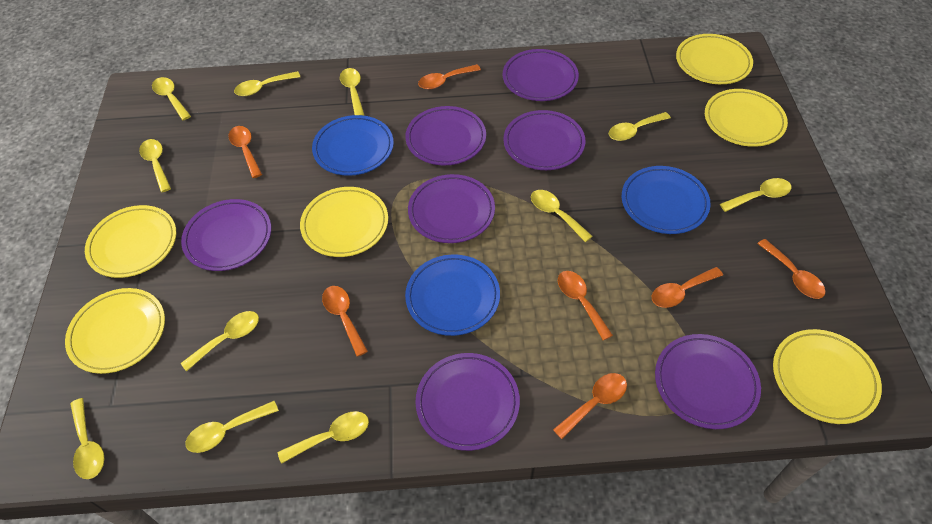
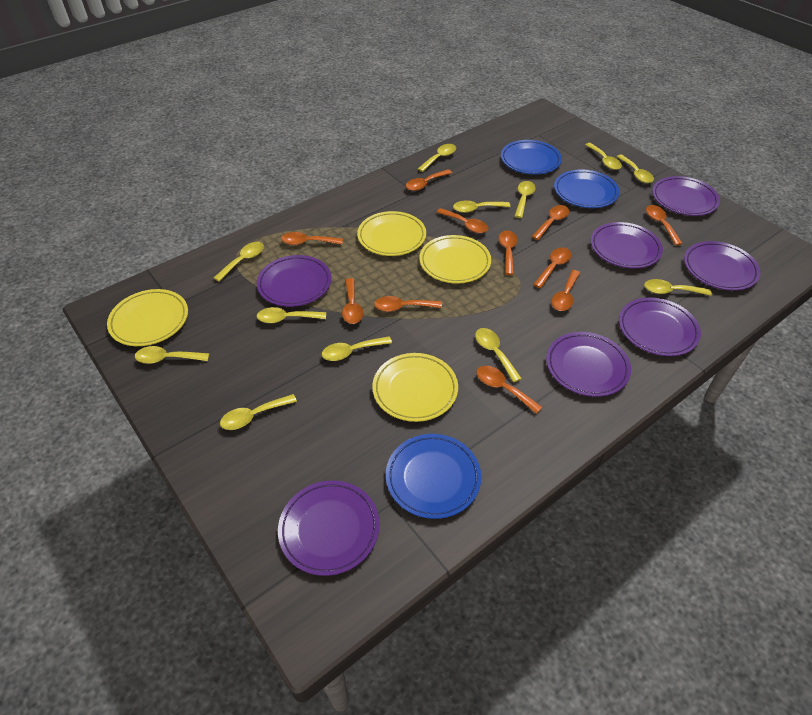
orange spoon: 7 -> 11
yellow plate: 6 -> 4
yellow spoon: 11 -> 12

